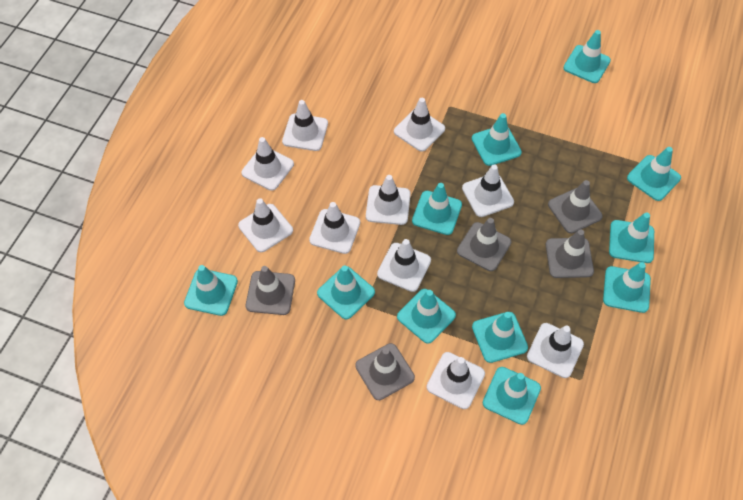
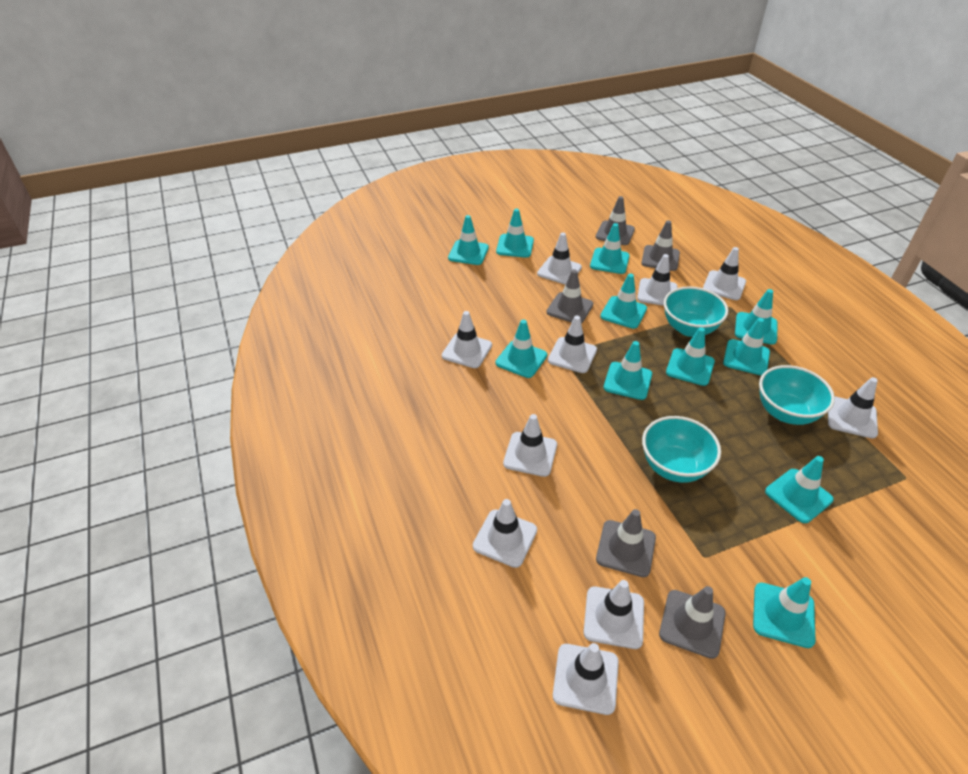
turquoise bowl: 0 -> 3

